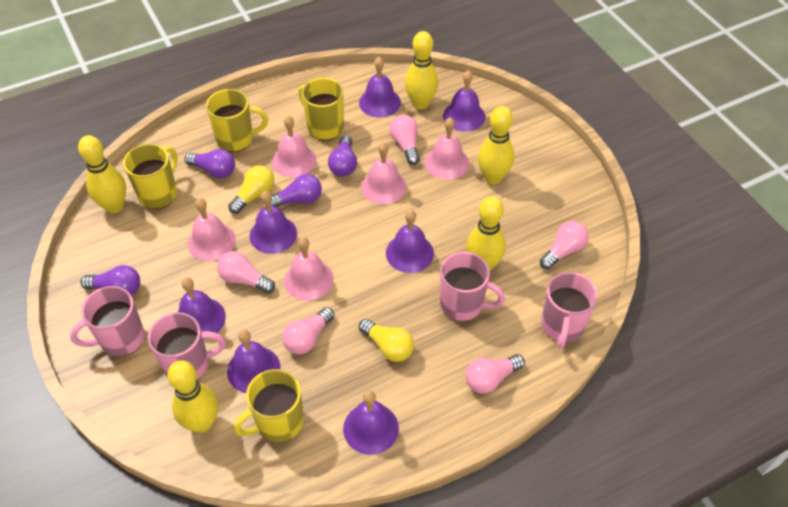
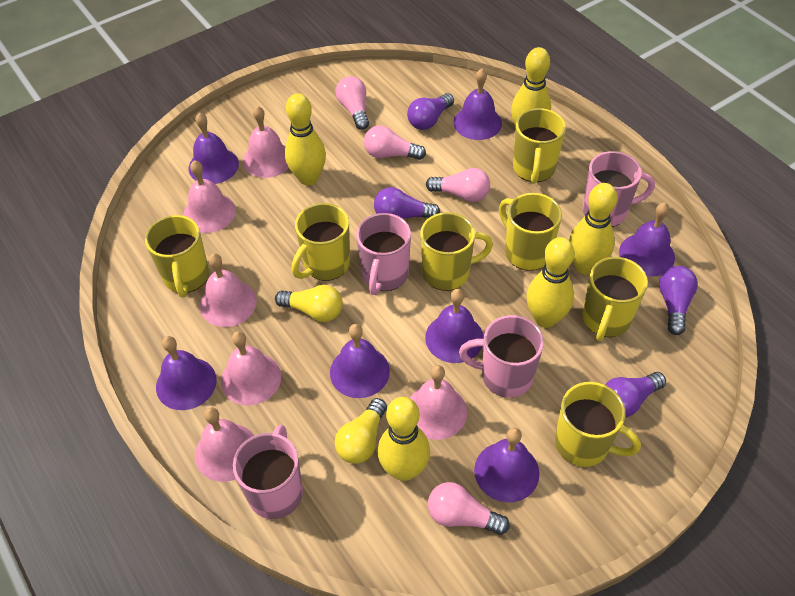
pink bell: 5 -> 6
pink light bulb: 5 -> 4
yellow mug: 4 -> 7

